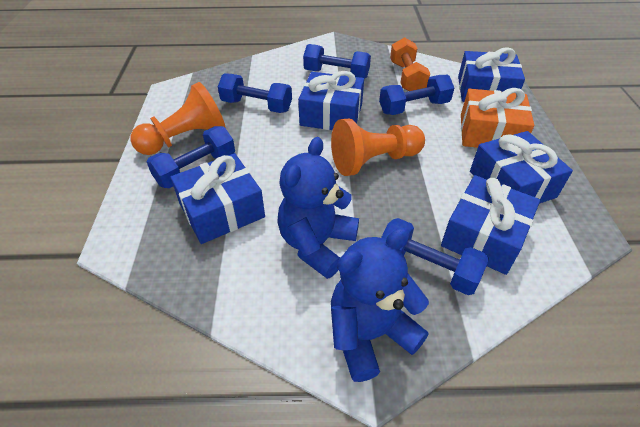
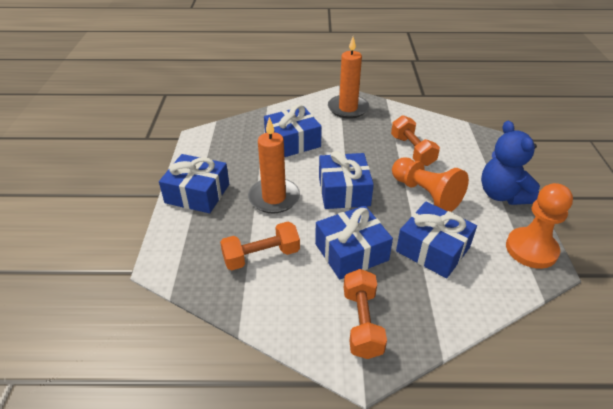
blue dumbbell: 5 -> 0
blue teddy bear: 2 -> 1
orange candle: 0 -> 2
orange dumbbell: 1 -> 3
orange gift: 1 -> 0

